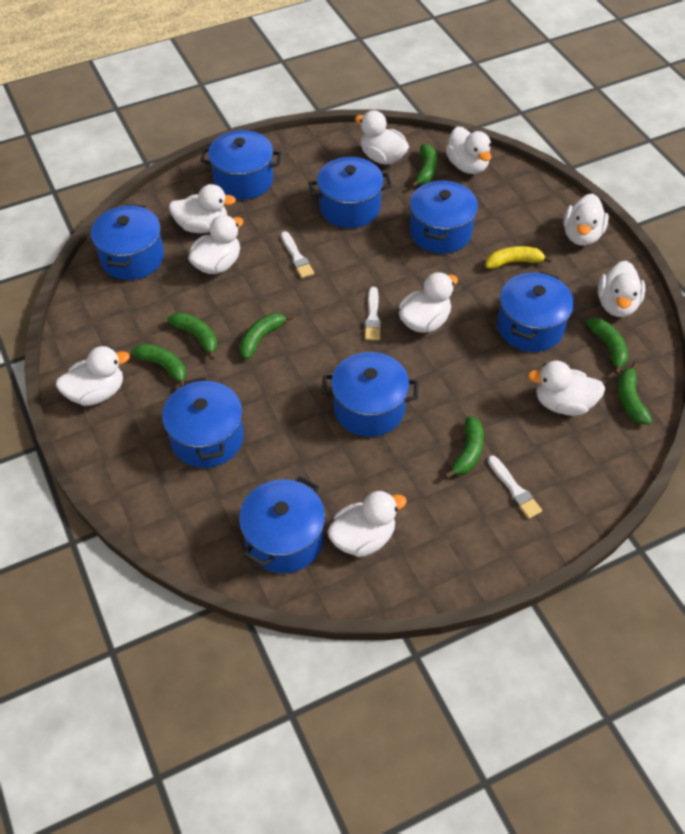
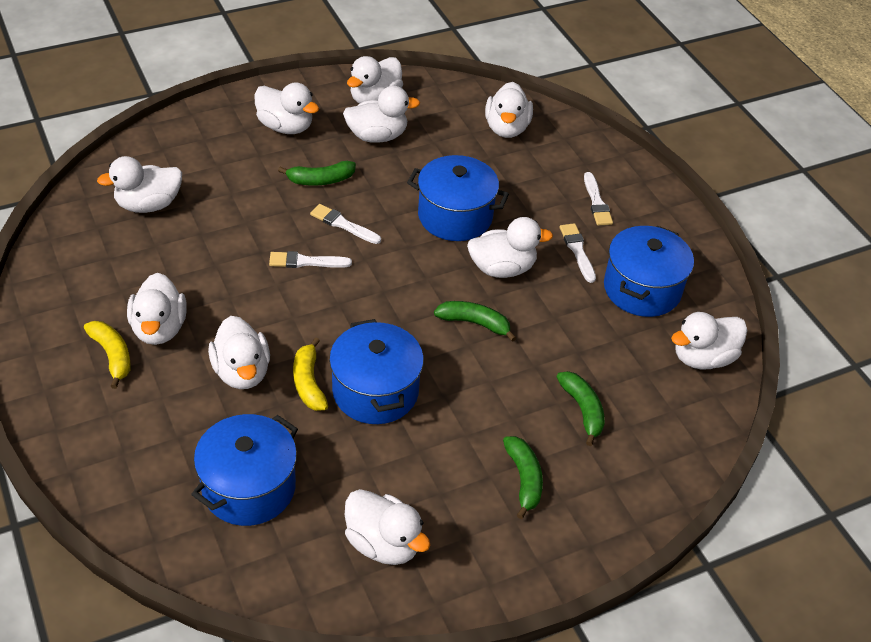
blue pot: 8 -> 4
green banana: 7 -> 4
white brush: 3 -> 4
yellow banana: 1 -> 2

